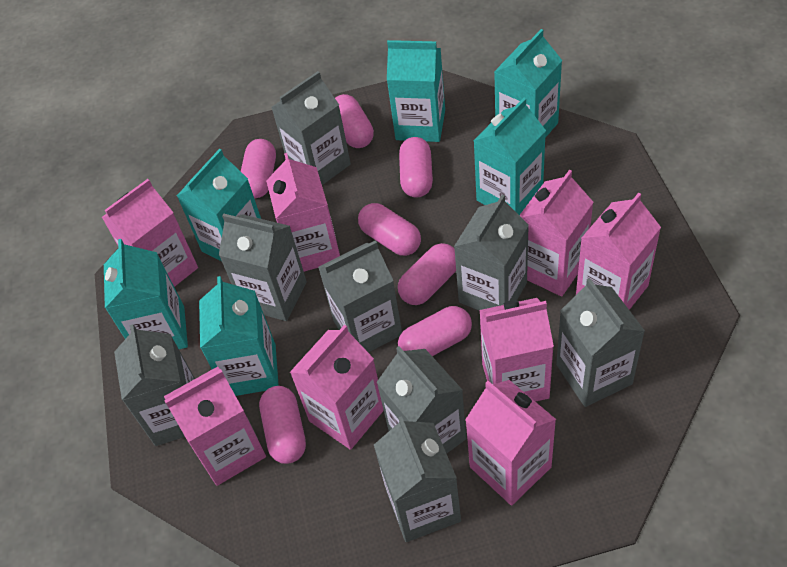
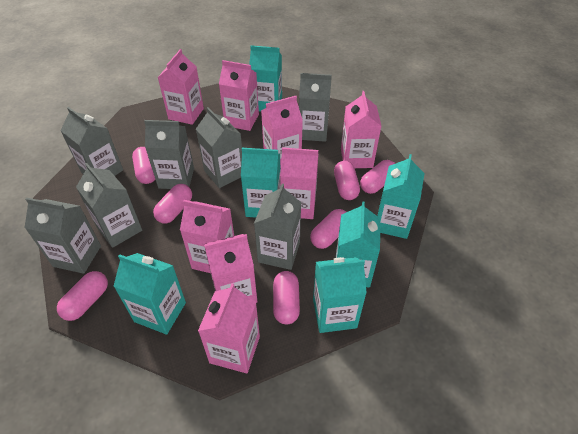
grey carton: 8 -> 7

